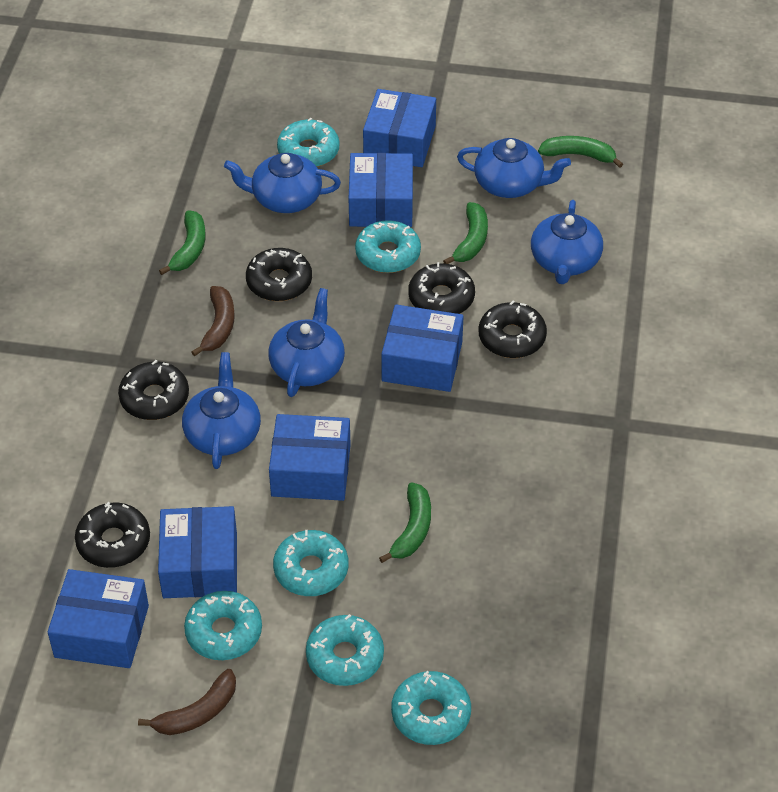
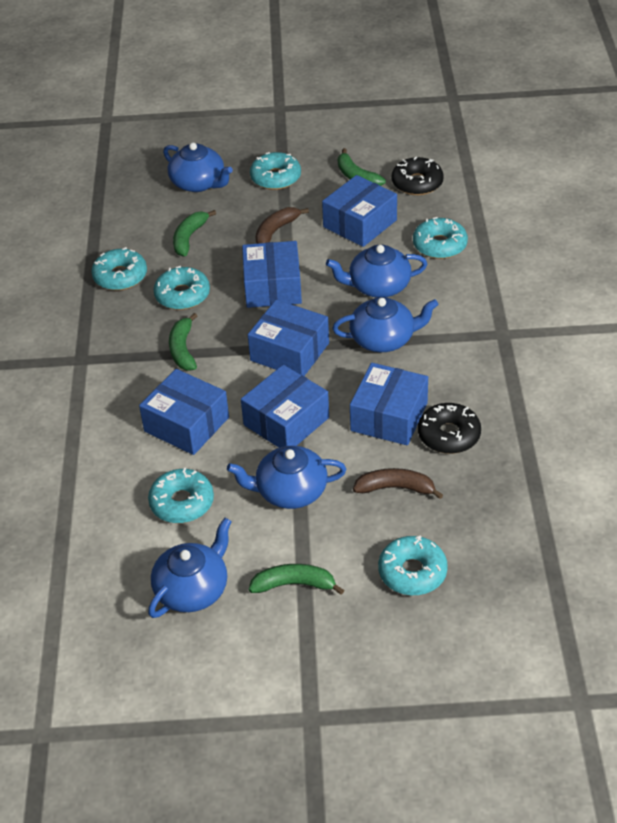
black donut: 5 -> 2

